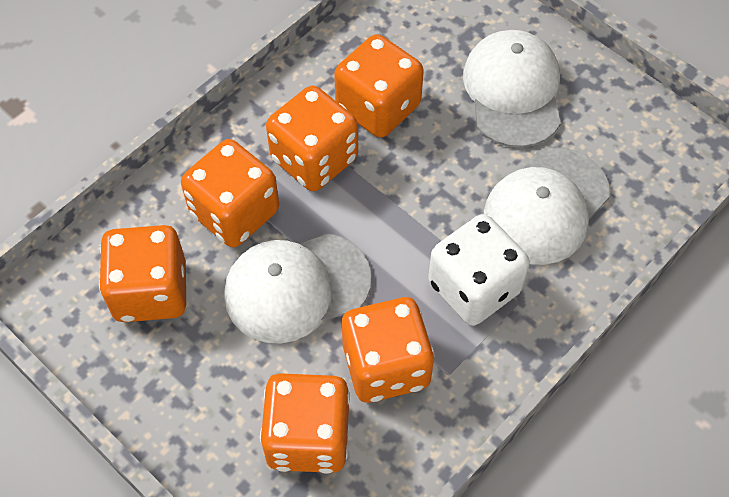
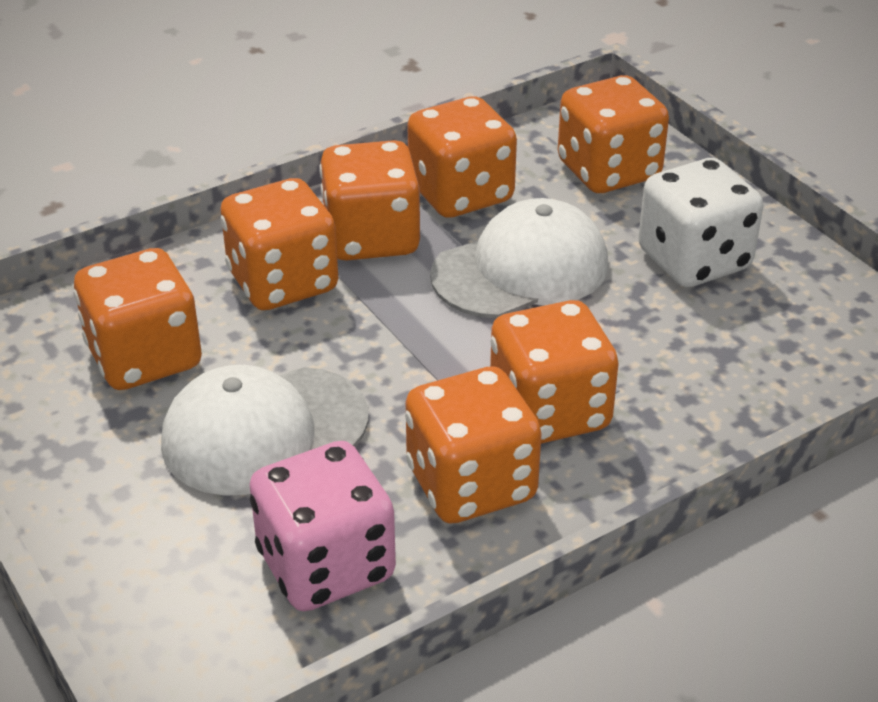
orange dice: 6 -> 7
pink dice: 0 -> 1
white cap: 3 -> 2

